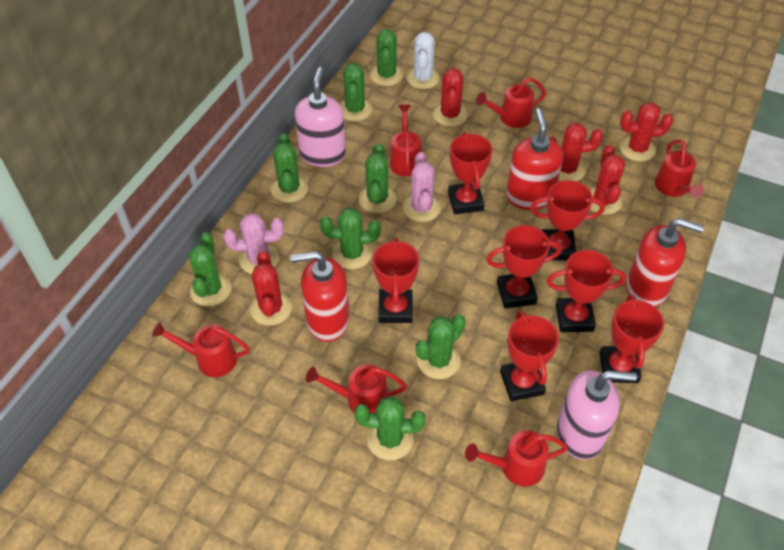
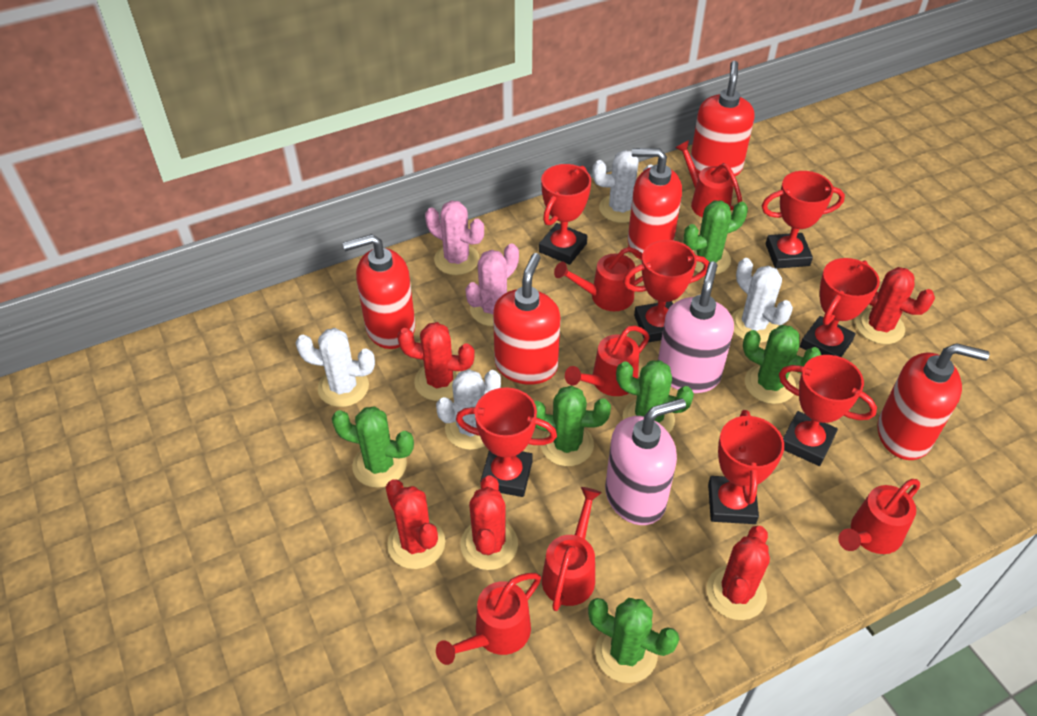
green cactus: 8 -> 6
red soap dispenser: 3 -> 5
white cactus: 1 -> 4

